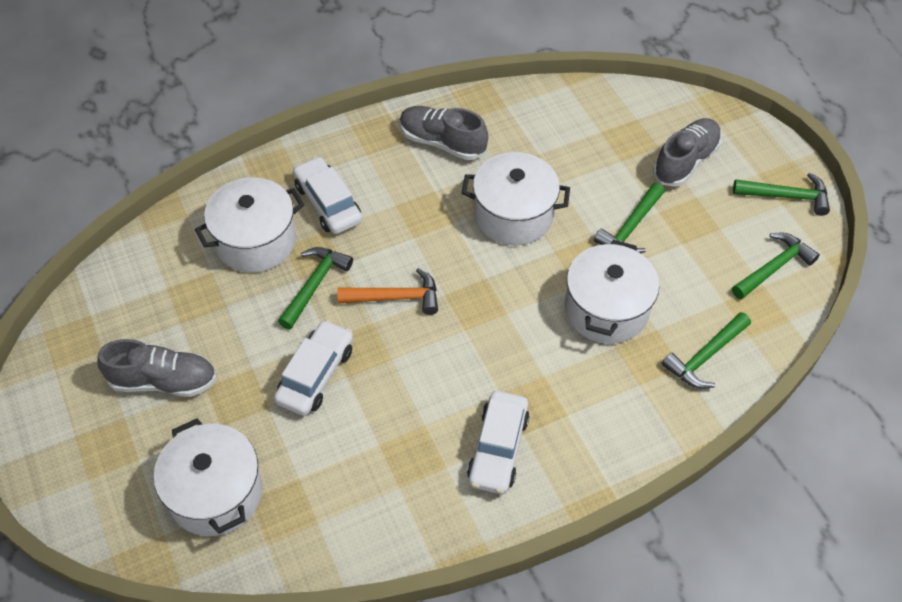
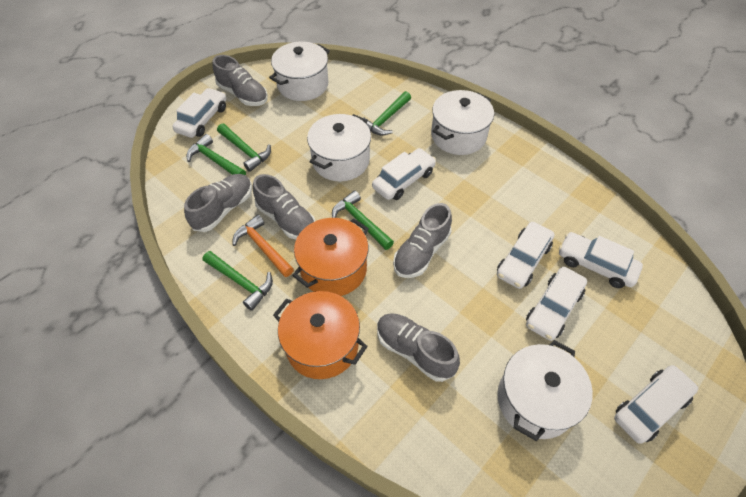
grey shoe: 3 -> 5
orange pot: 0 -> 2
white car: 3 -> 6

